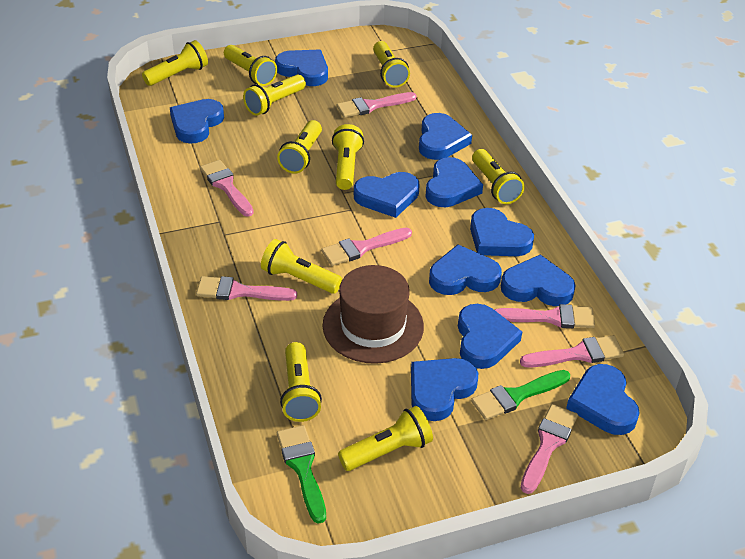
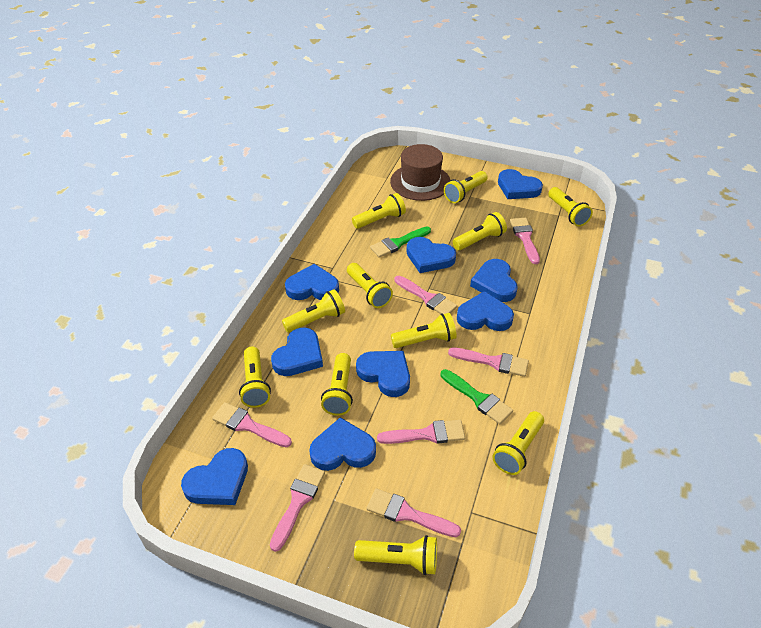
blue heart: 11 -> 9
yellow flashlight: 10 -> 11

